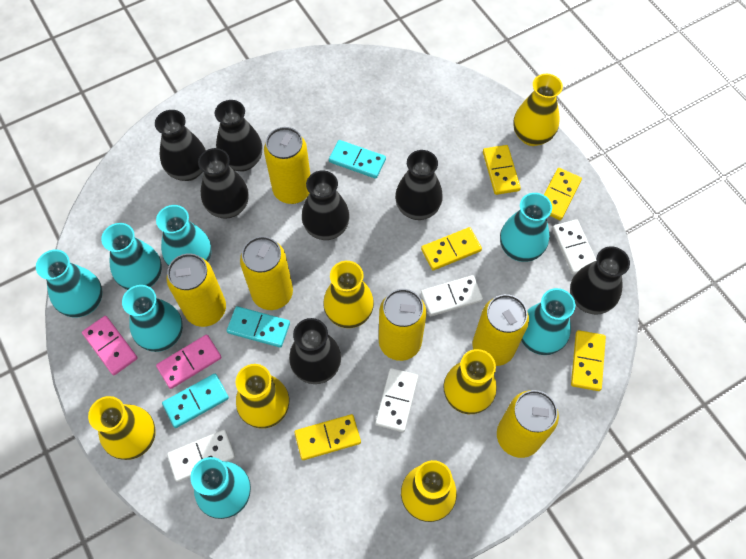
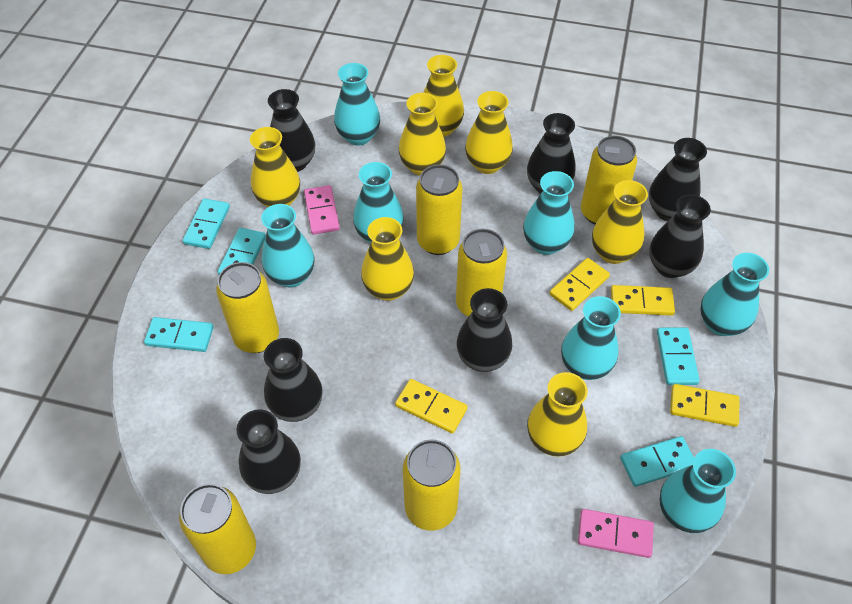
turquoise domino: 3 -> 5
white domino: 4 -> 0
yellow domino: 5 -> 4
yellow vase: 6 -> 7

